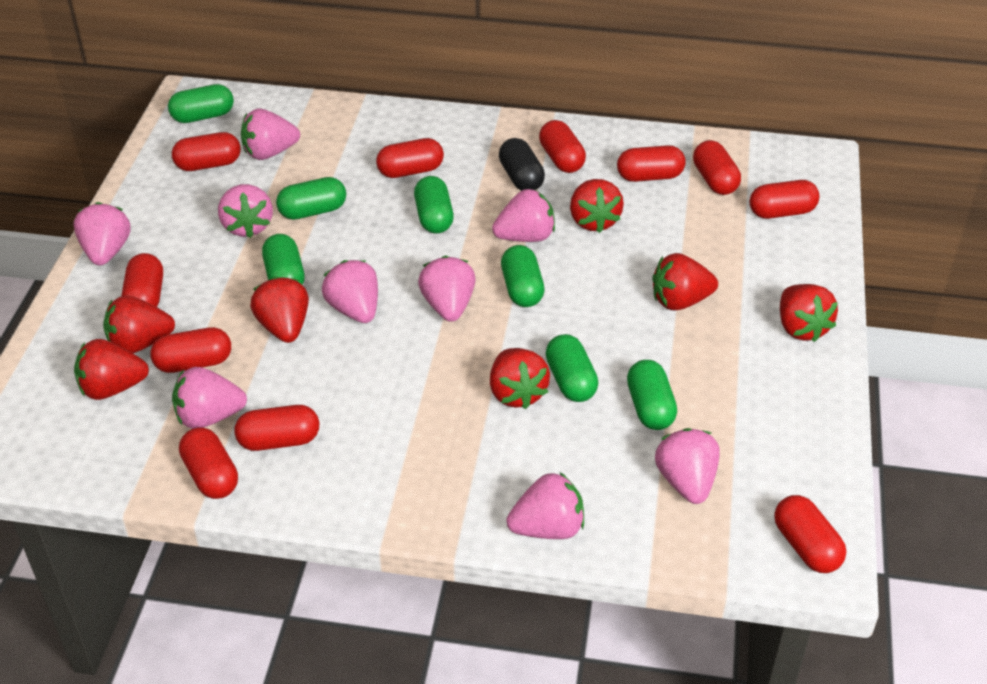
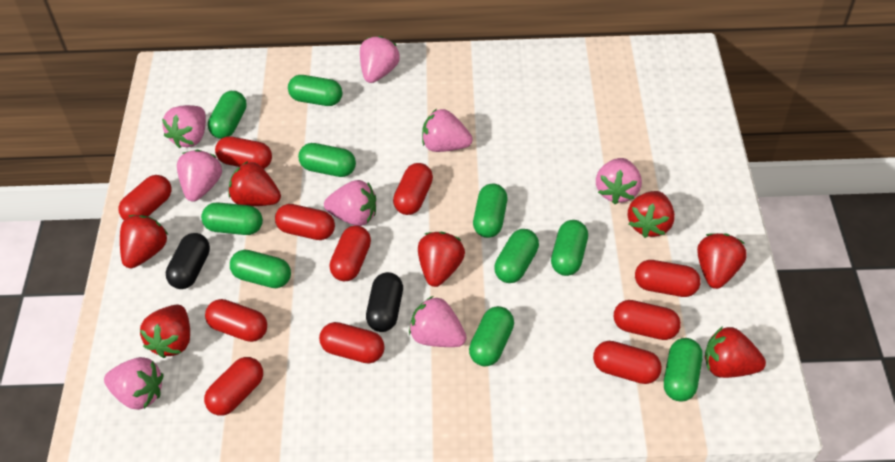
black capsule: 1 -> 2
green capsule: 7 -> 10
pink strawberry: 9 -> 8

